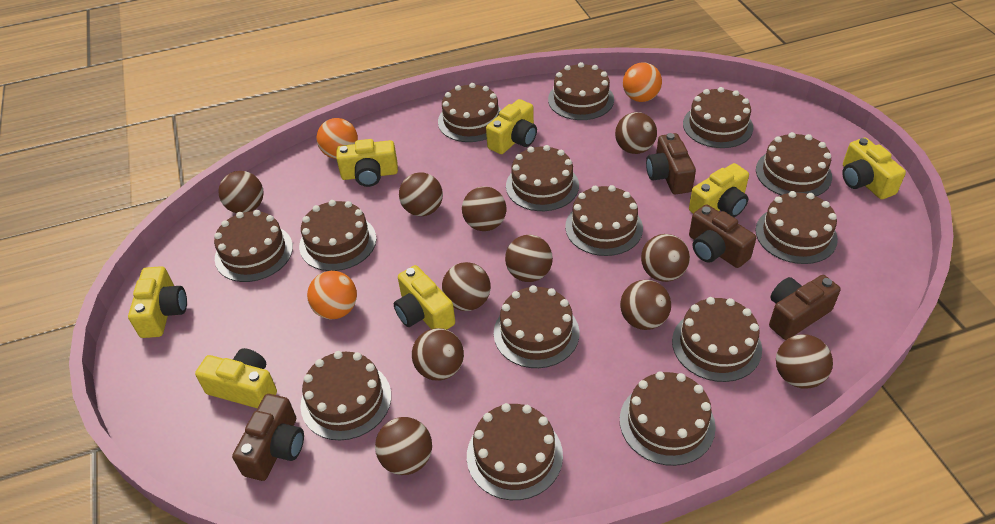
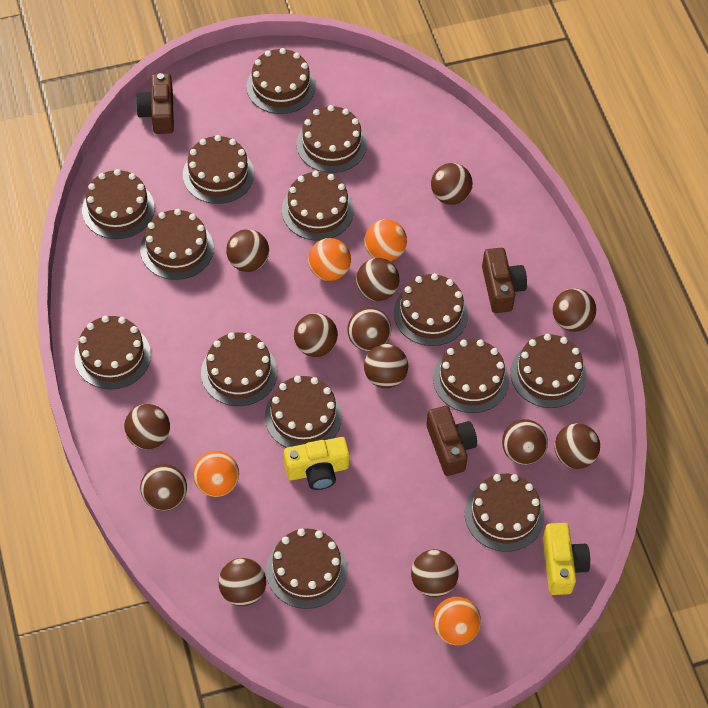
brown ball: 11 -> 13
brown camera: 4 -> 3
orange ball: 3 -> 4
yellow camera: 7 -> 2

